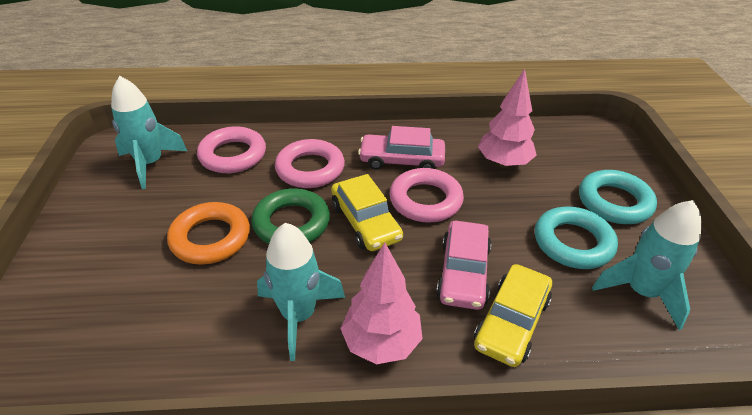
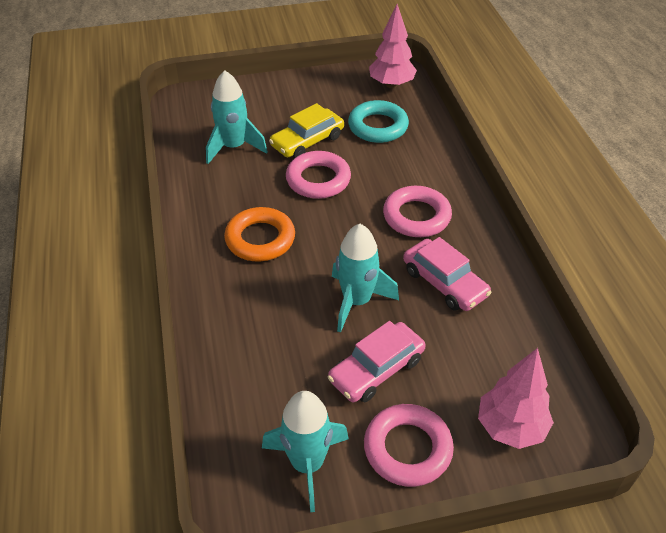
green ring: 1 -> 0
turquoise ring: 2 -> 1
yellow car: 2 -> 1

